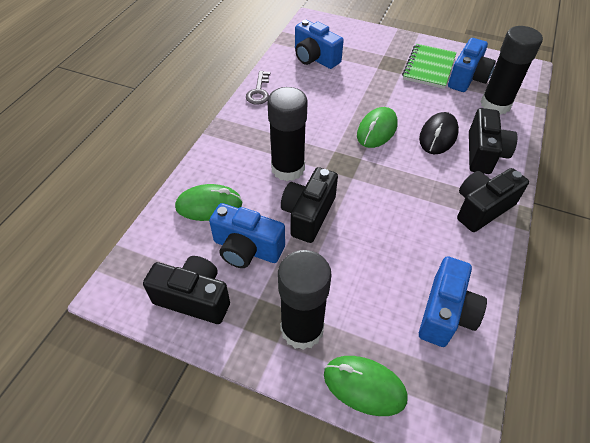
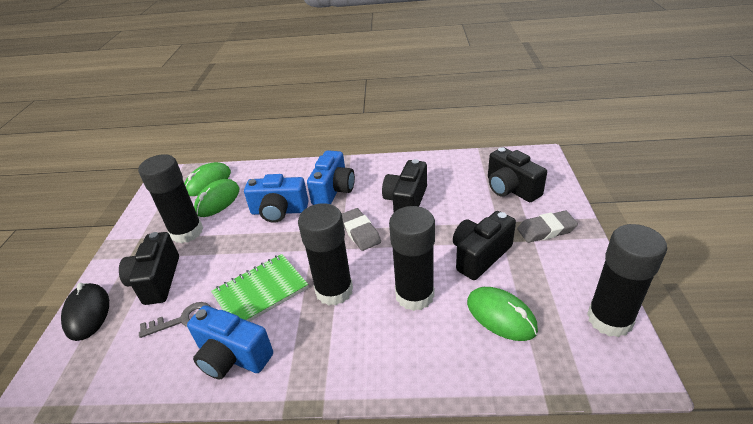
black glue stick: 3 -> 4
blue camera: 4 -> 3
grey eraser: 0 -> 2

